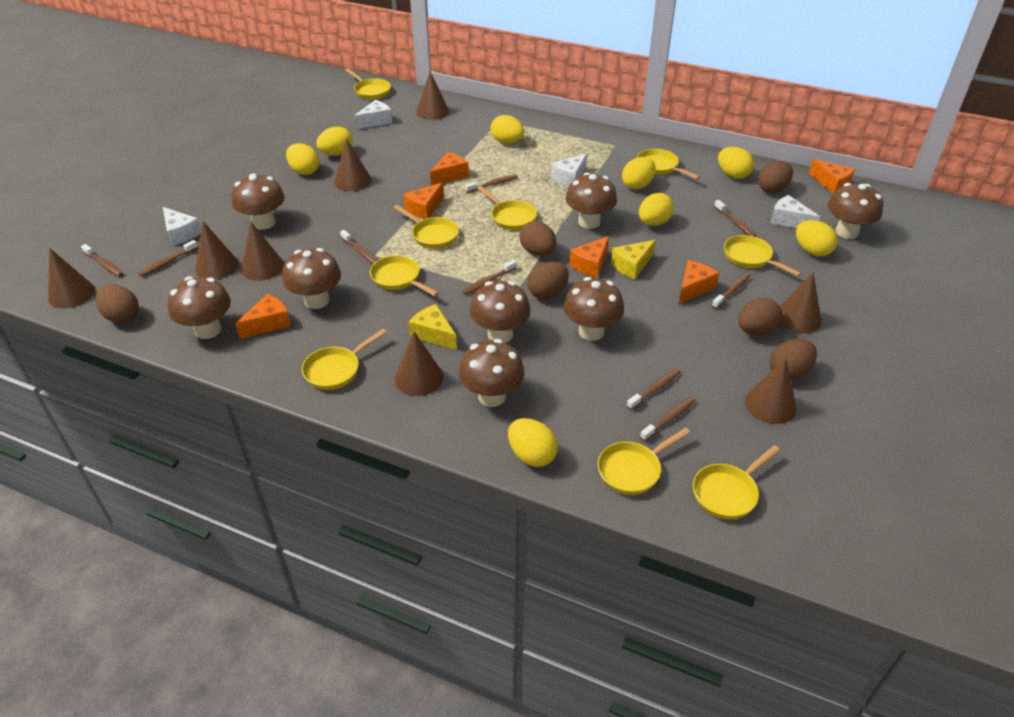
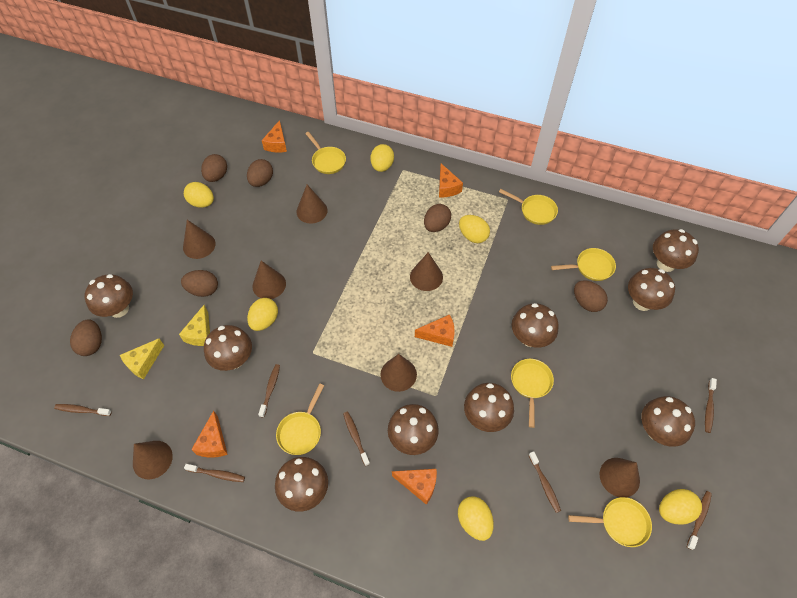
brown cone: 8 -> 7
brown mushroom: 8 -> 9
brown toothbrush: 9 -> 7
orange cheese: 6 -> 5
white cheese: 4 -> 0
yellow egg: 8 -> 6
yellow pan: 9 -> 6

